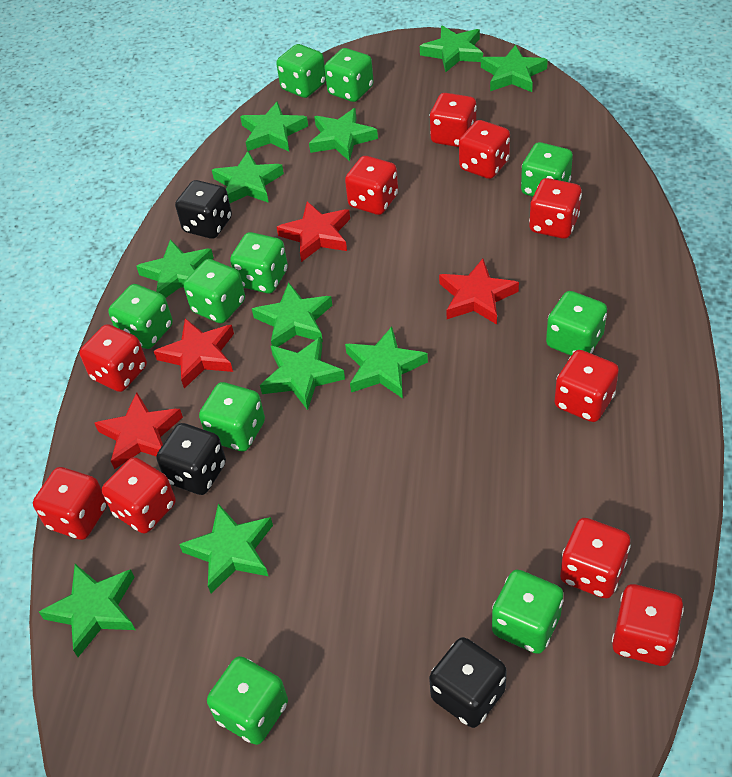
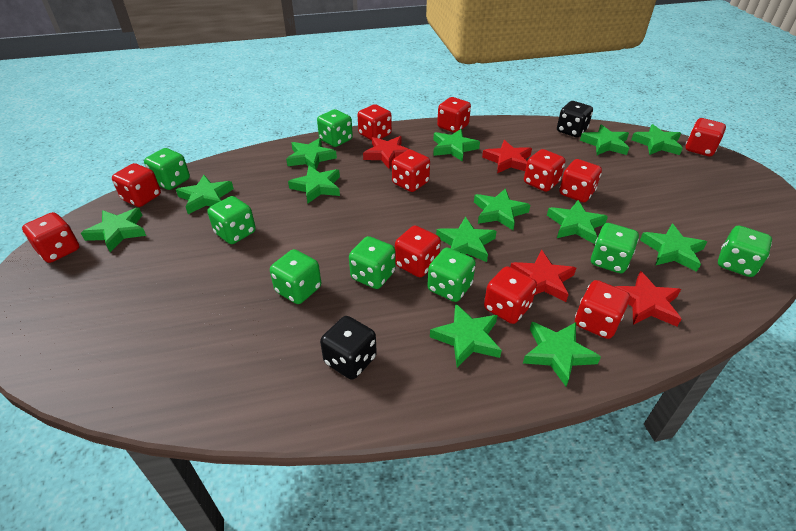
black dice: 3 -> 2
green dice: 10 -> 8
green star: 11 -> 13
red dice: 10 -> 11

